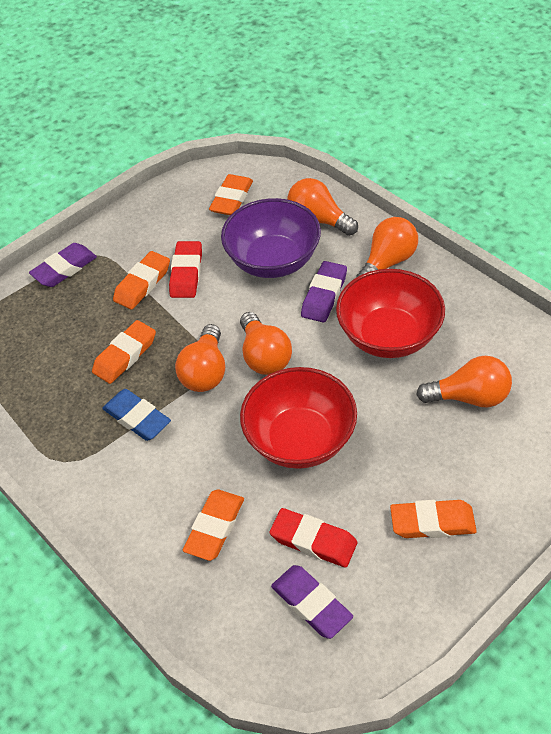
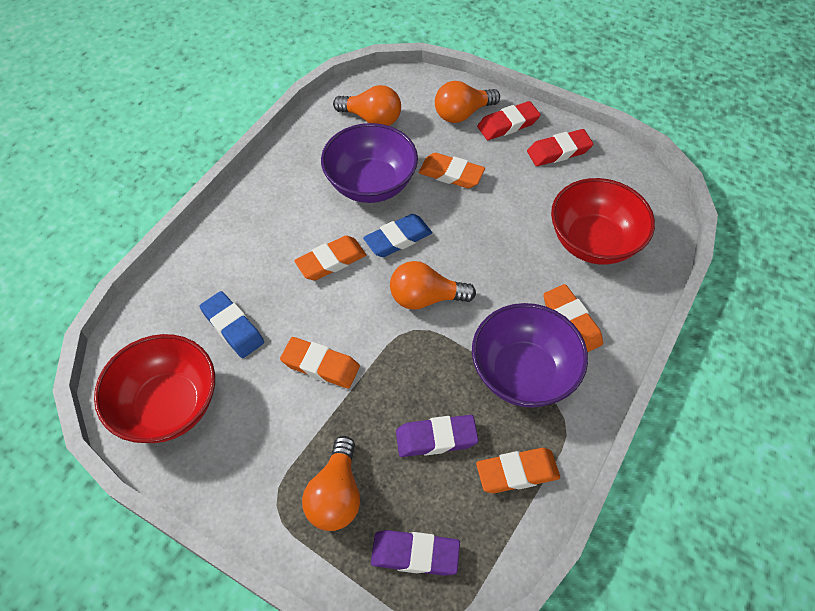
blue eraser: 1 -> 2
orange light bulb: 5 -> 4
purple bowl: 1 -> 2
purple eraser: 3 -> 2

